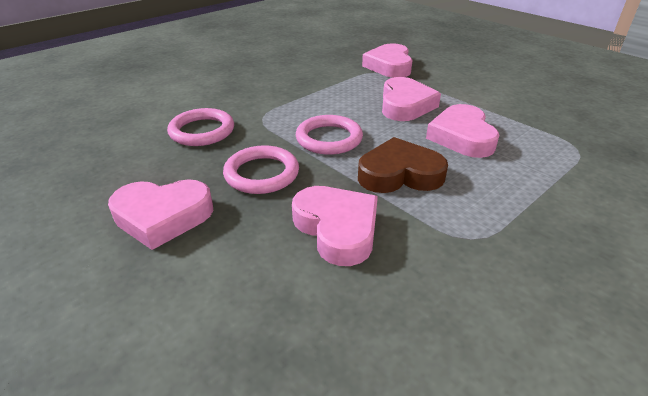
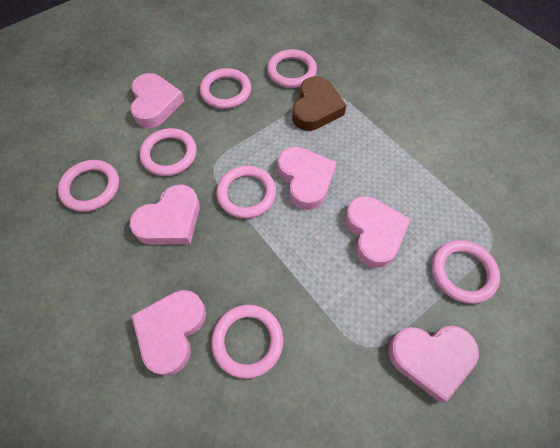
pink heart: 5 -> 6
pink ring: 3 -> 7

